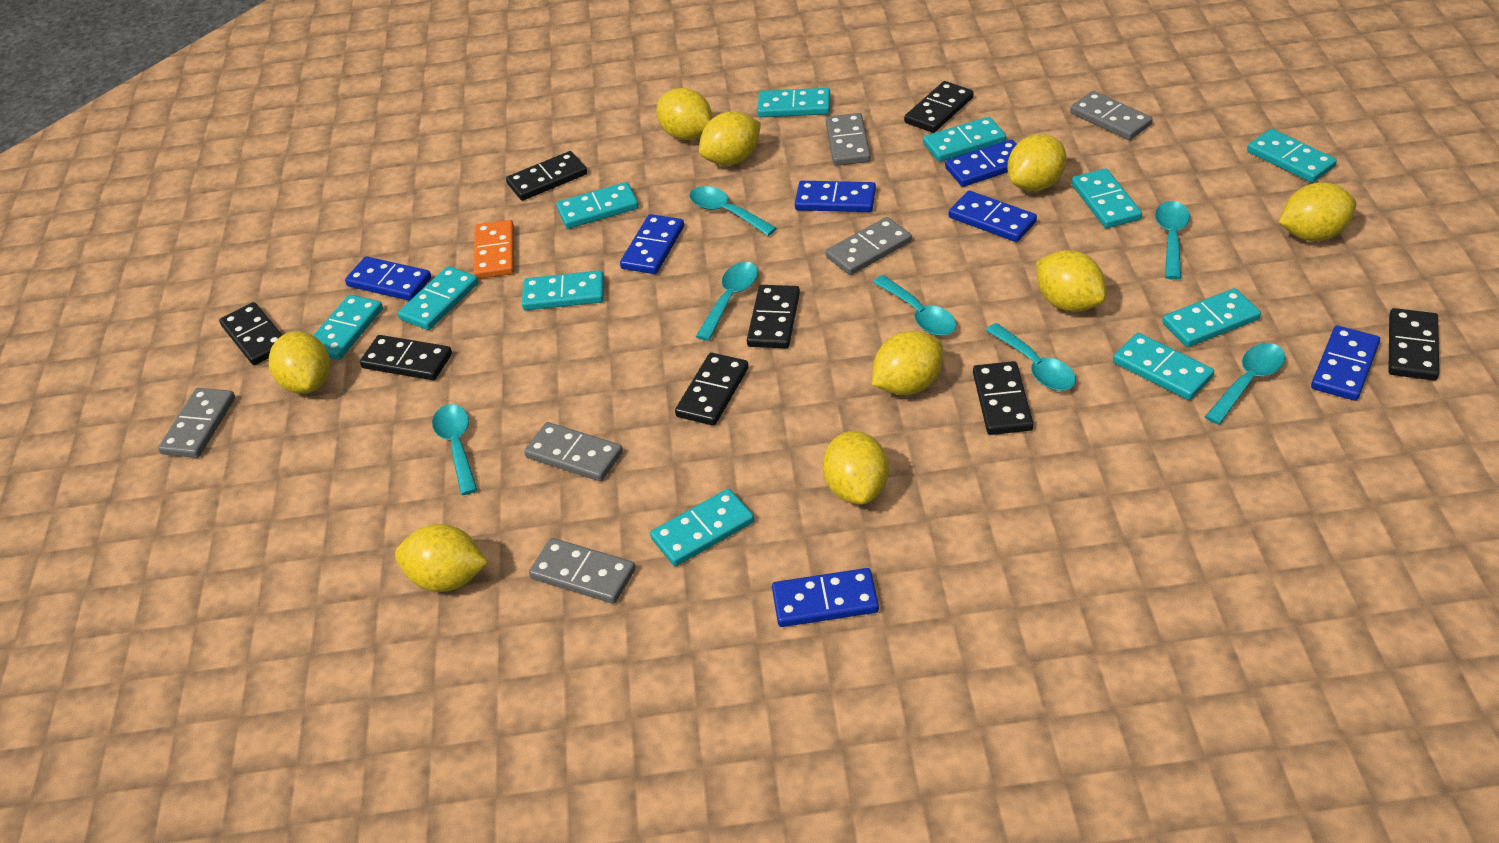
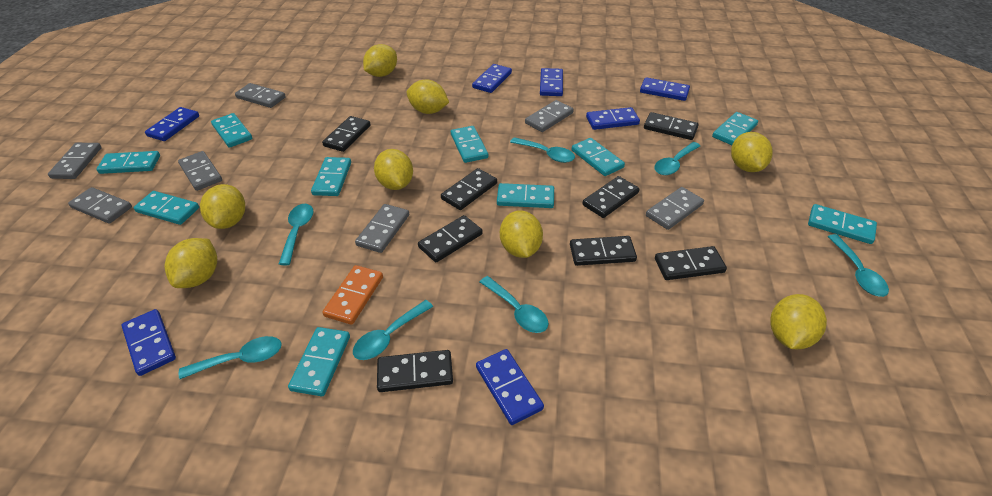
grey domino: 6 -> 7
turquoise domino: 11 -> 10
yellow lemon: 9 -> 8

